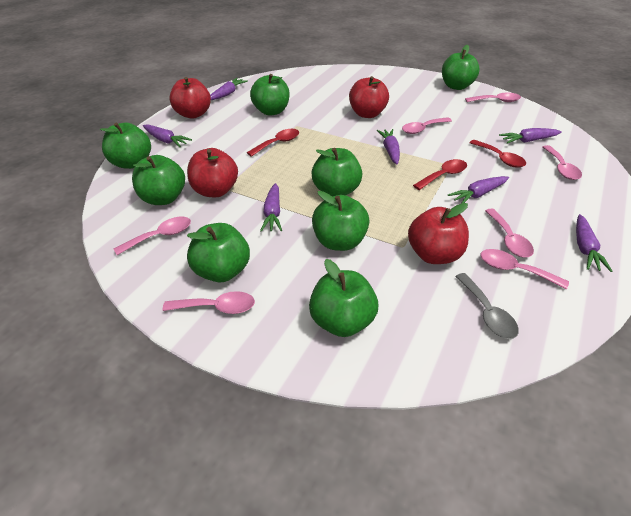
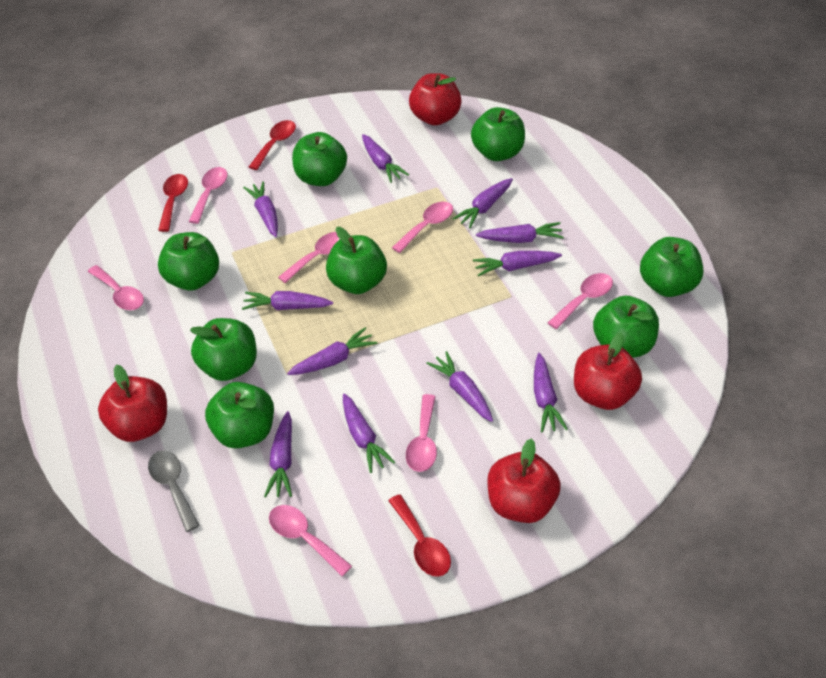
purple carrot: 7 -> 11

